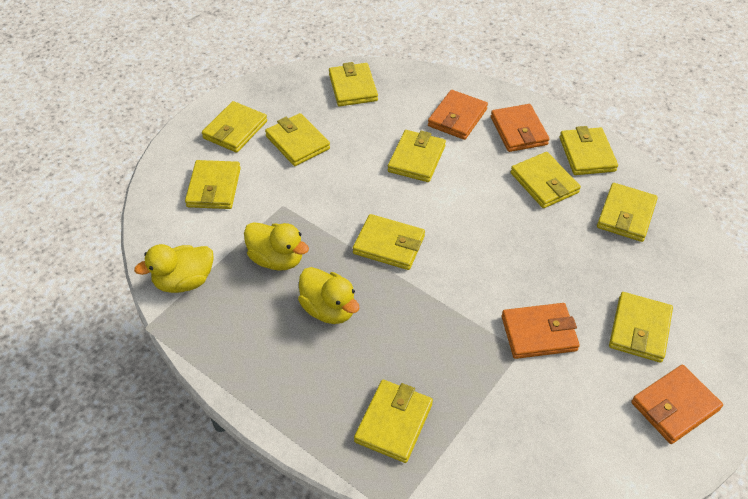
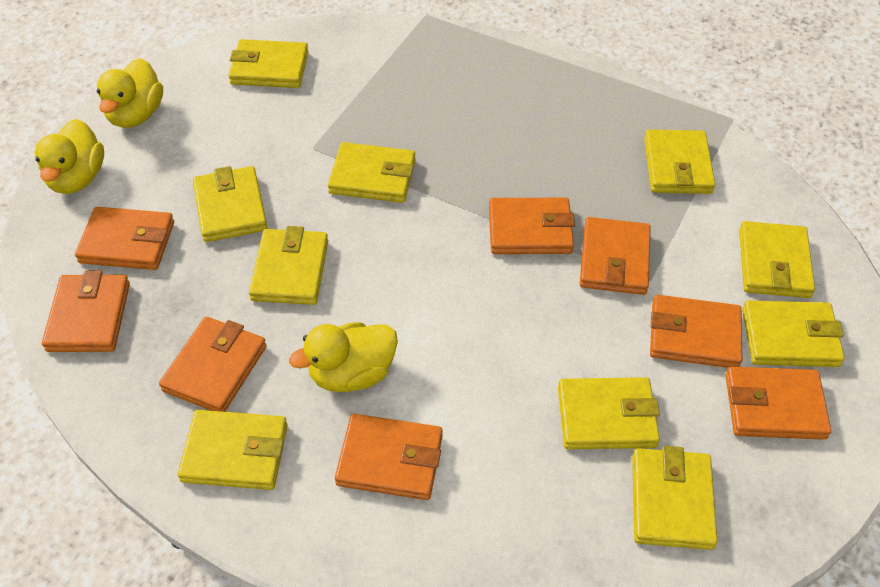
orange wallet: 4 -> 8
yellow wallet: 11 -> 10

